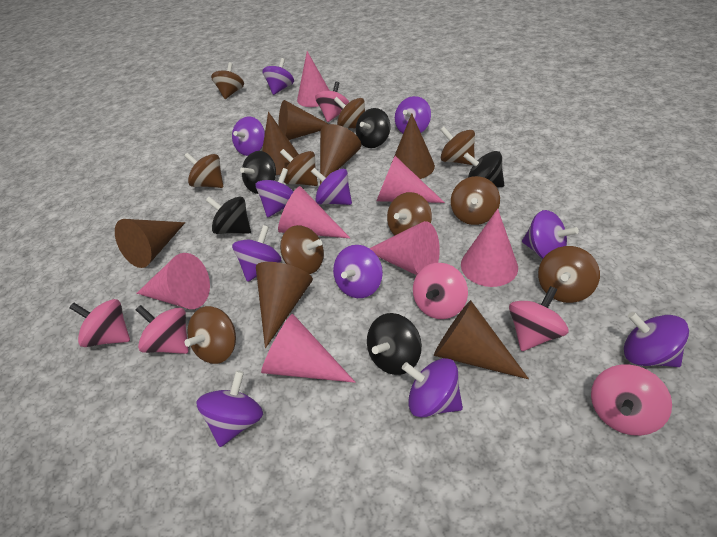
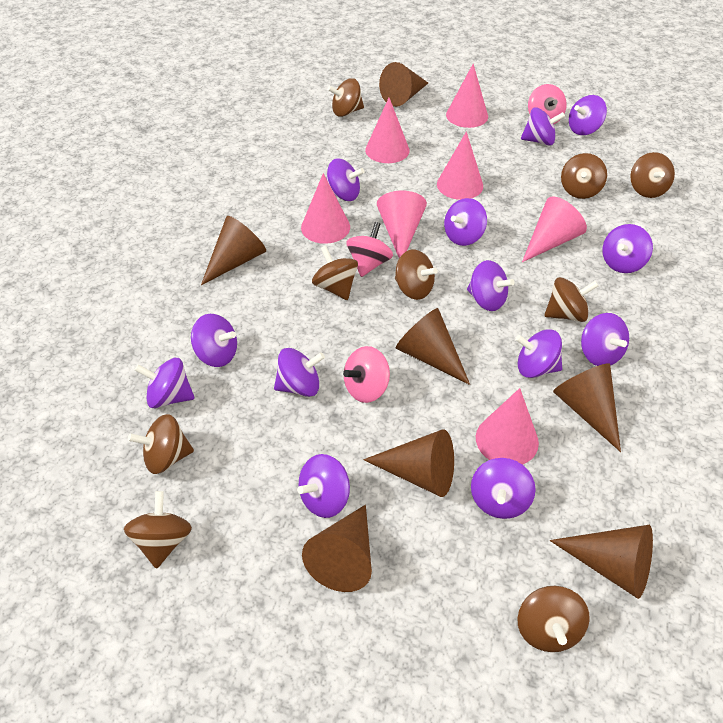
black spinning top: 5 -> 0
brown spinning top: 10 -> 9
pink spinning top: 6 -> 3
purple spinning top: 11 -> 13

